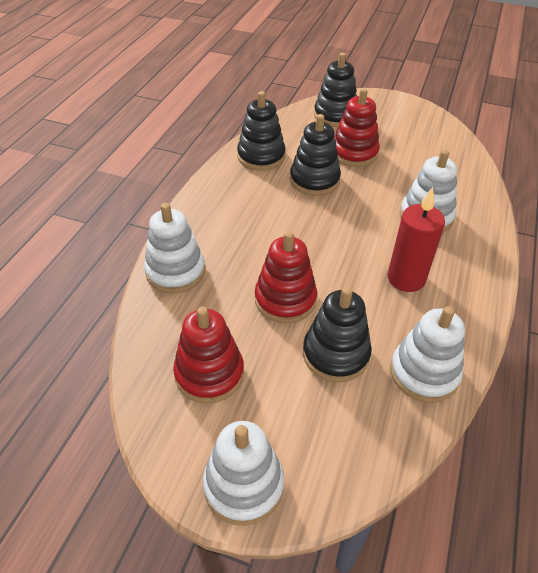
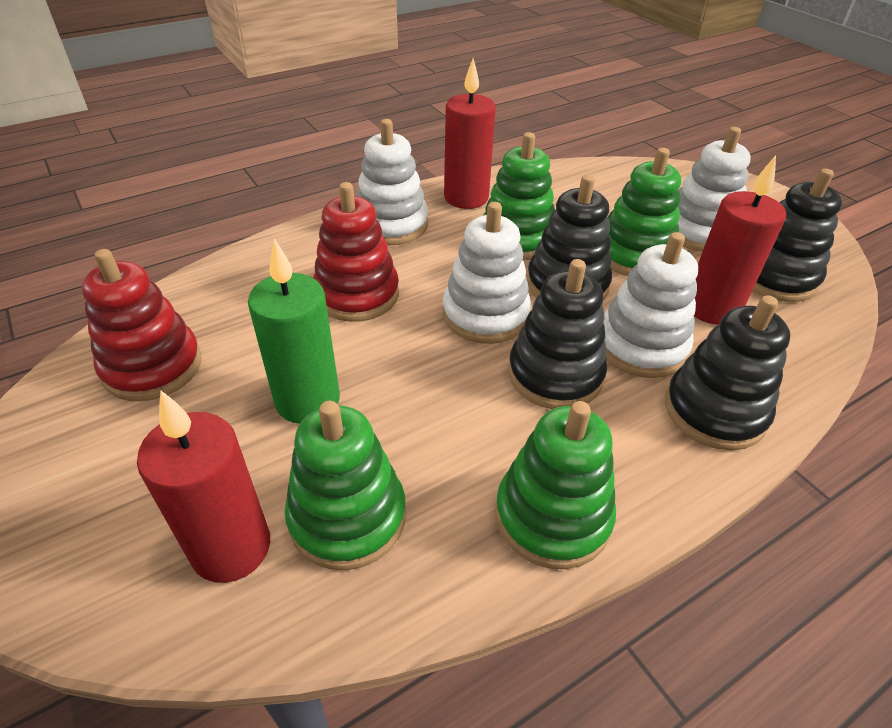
green candle: 0 -> 1
green stacking toy: 0 -> 4
red candle: 1 -> 3
red stacking toy: 3 -> 2

